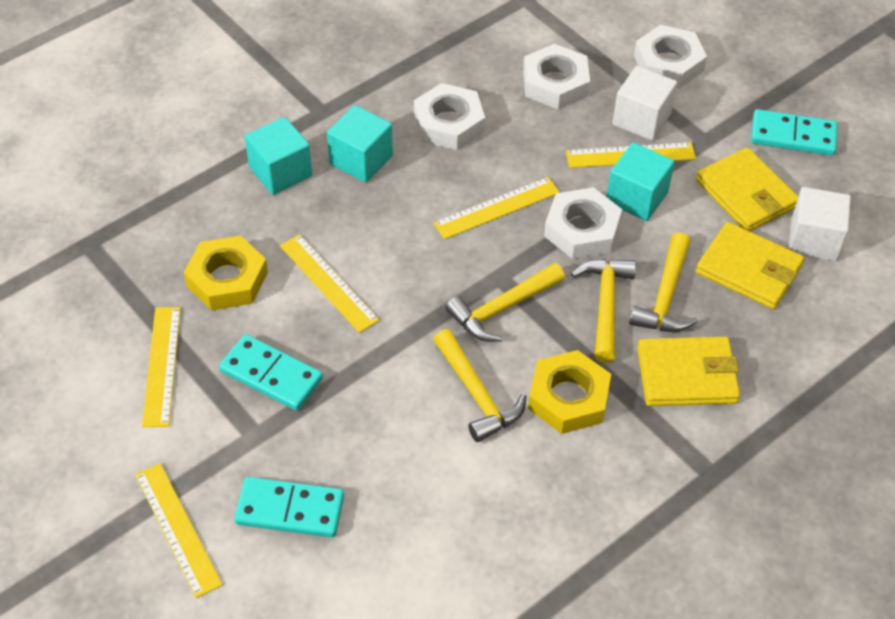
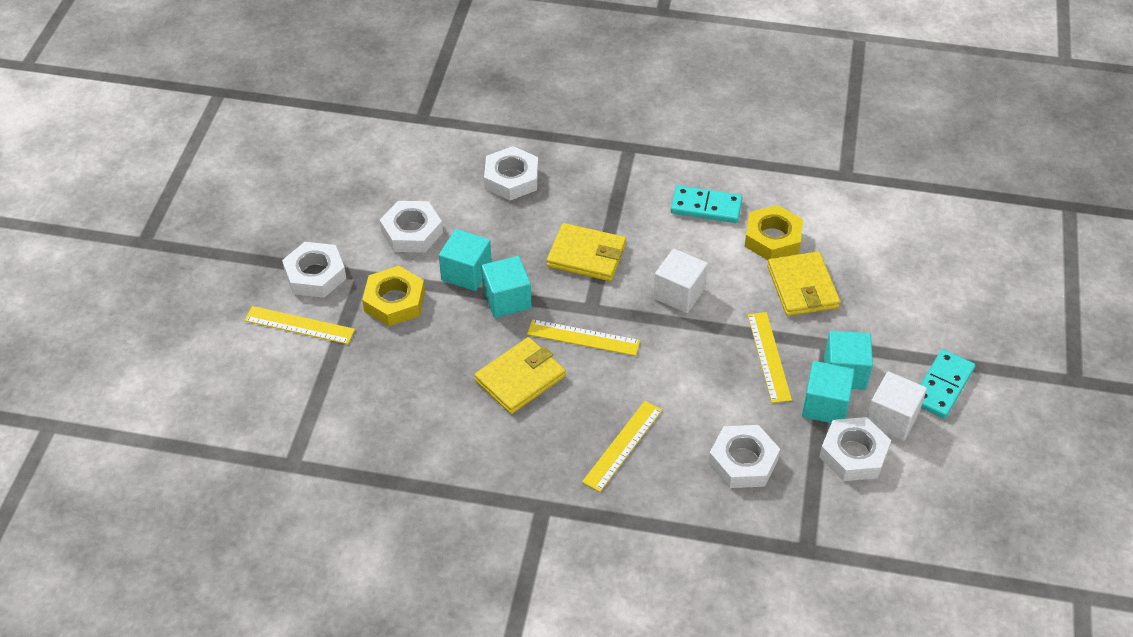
turquoise cube: 3 -> 4
turquoise domino: 3 -> 2
white nut: 4 -> 5
yellow hammer: 4 -> 0
yellow ruler: 5 -> 4

